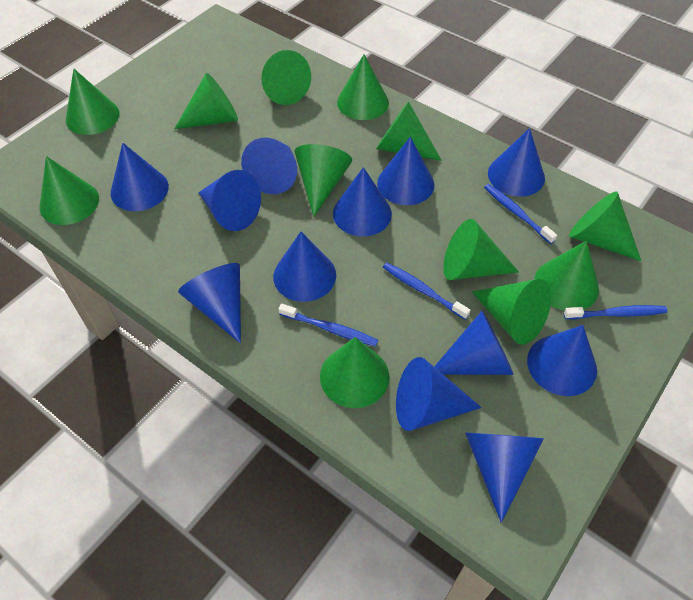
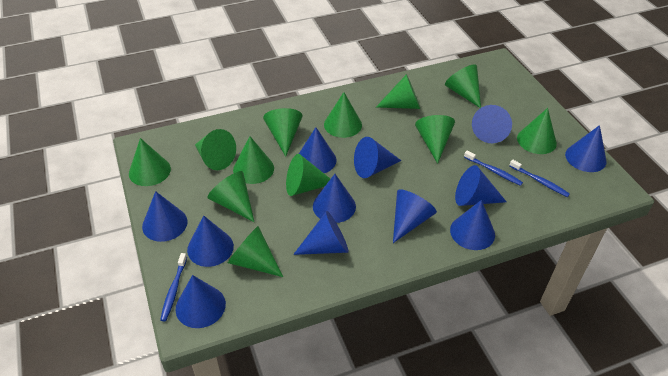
blue toothbrush: 4 -> 3

